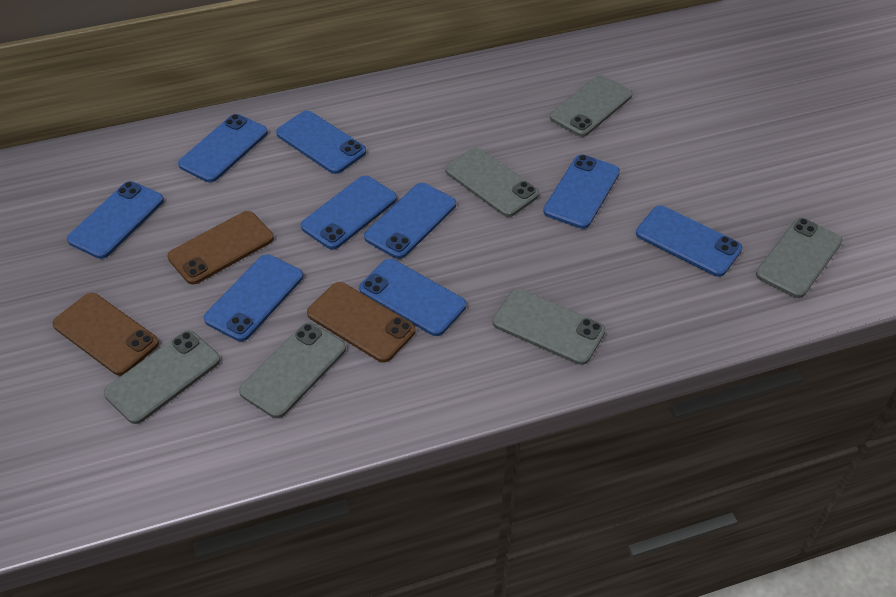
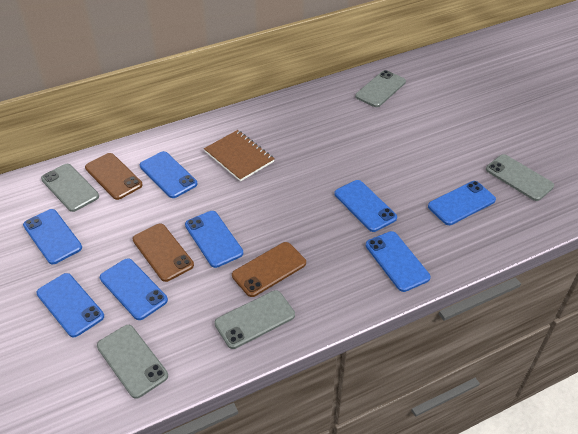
blue phone: 9 -> 8
brown notebook: 0 -> 1
grey phone: 6 -> 5

